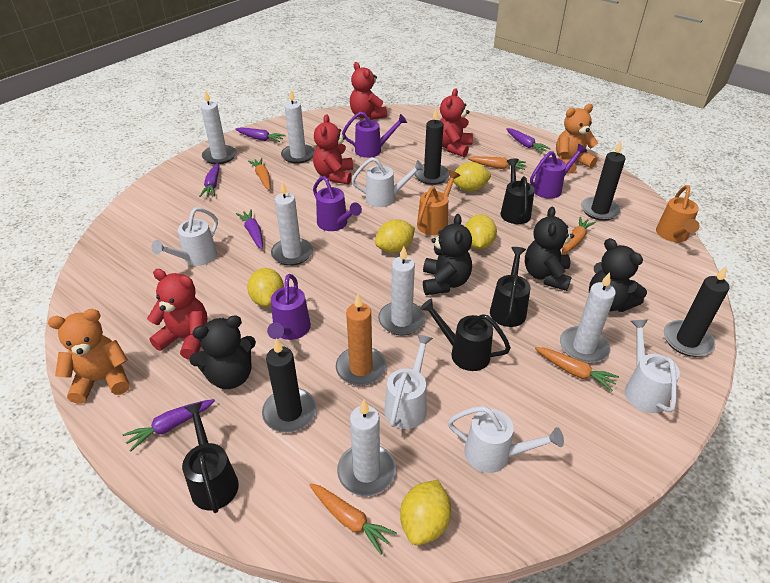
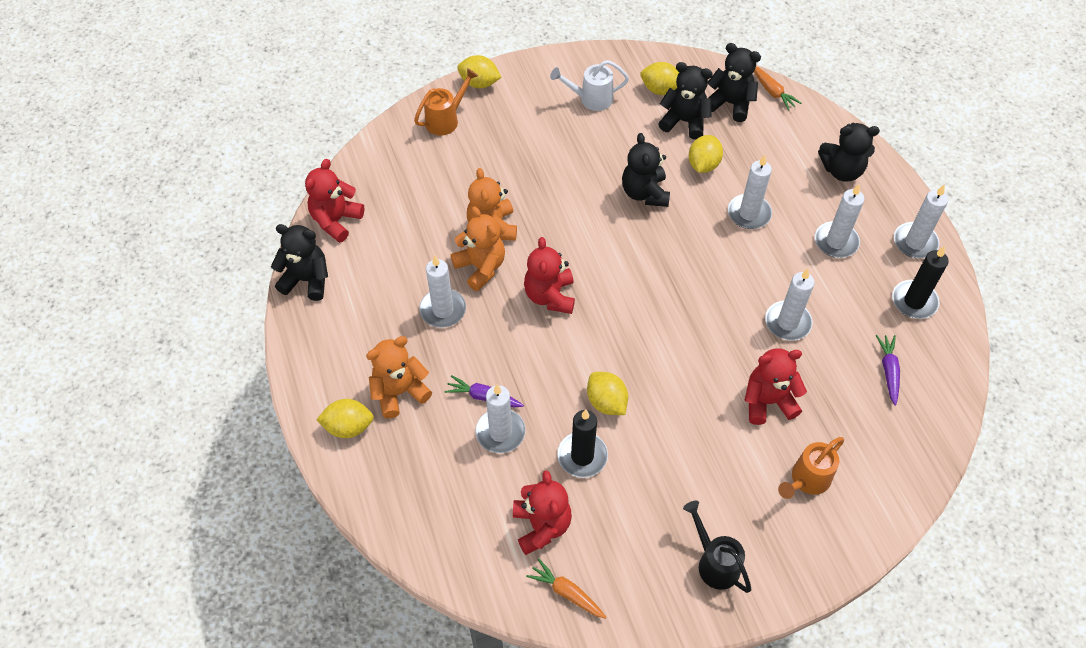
black candle: 4 -> 2
black teddy bear: 4 -> 5
black watering can: 4 -> 1
orange candle: 1 -> 0
orange carrot: 5 -> 2
orange teddy bear: 2 -> 3
purple carrot: 5 -> 2
purple watering can: 4 -> 0
white watering can: 5 -> 1

